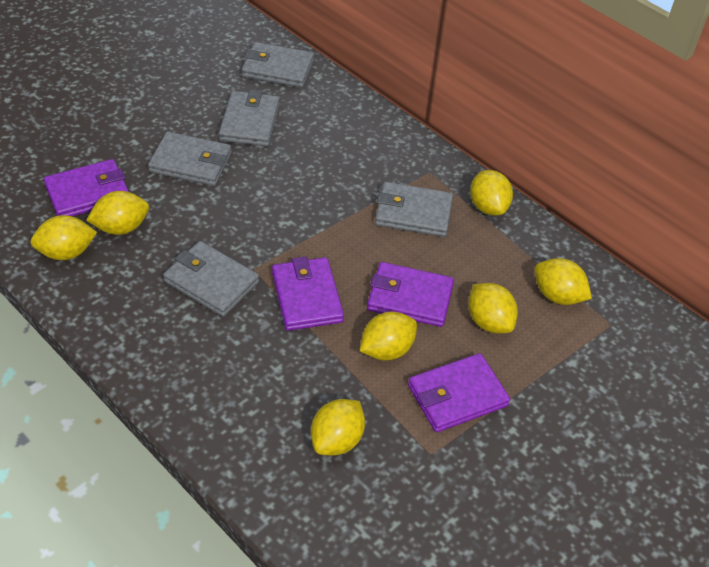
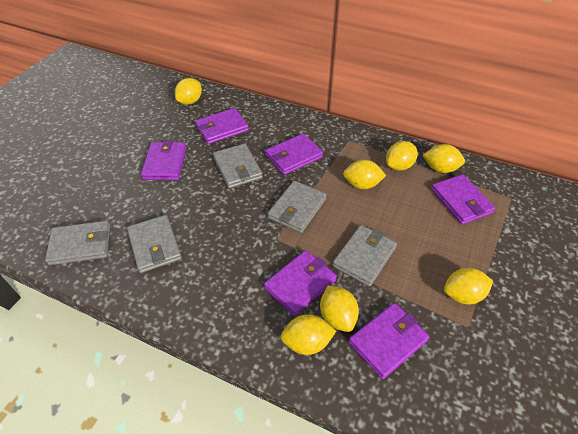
purple wallet: 4 -> 6

